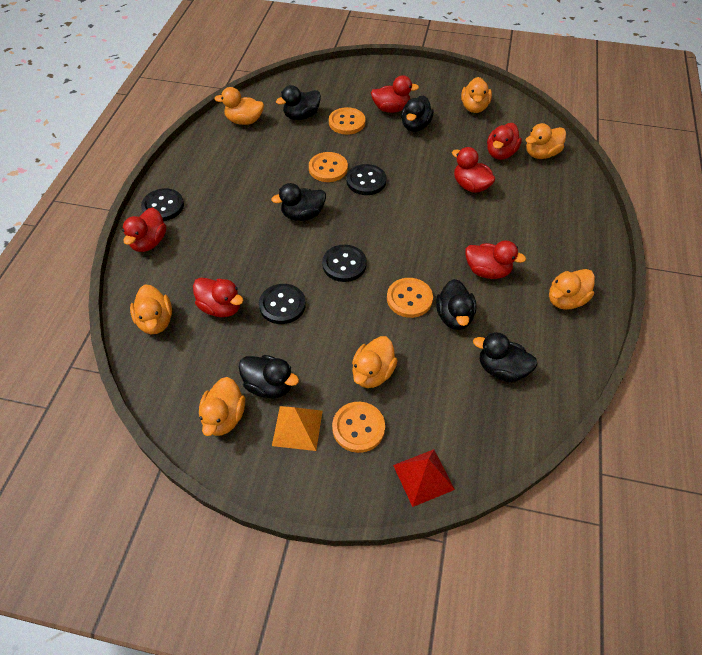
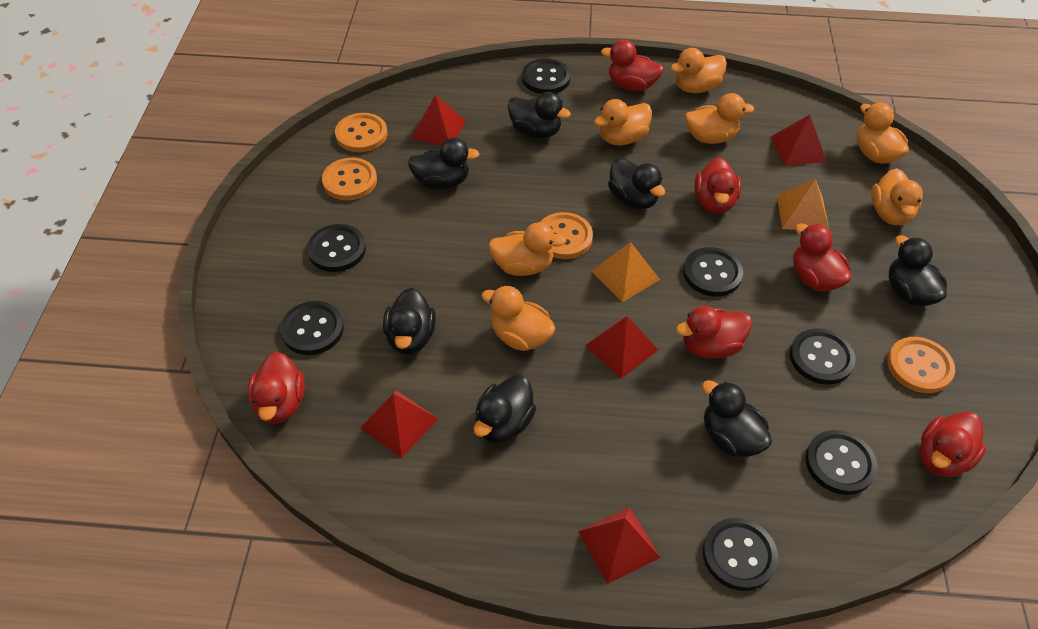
black button: 4 -> 7
black duck: 6 -> 7
orange pyramid: 1 -> 2
red pyramid: 1 -> 5

